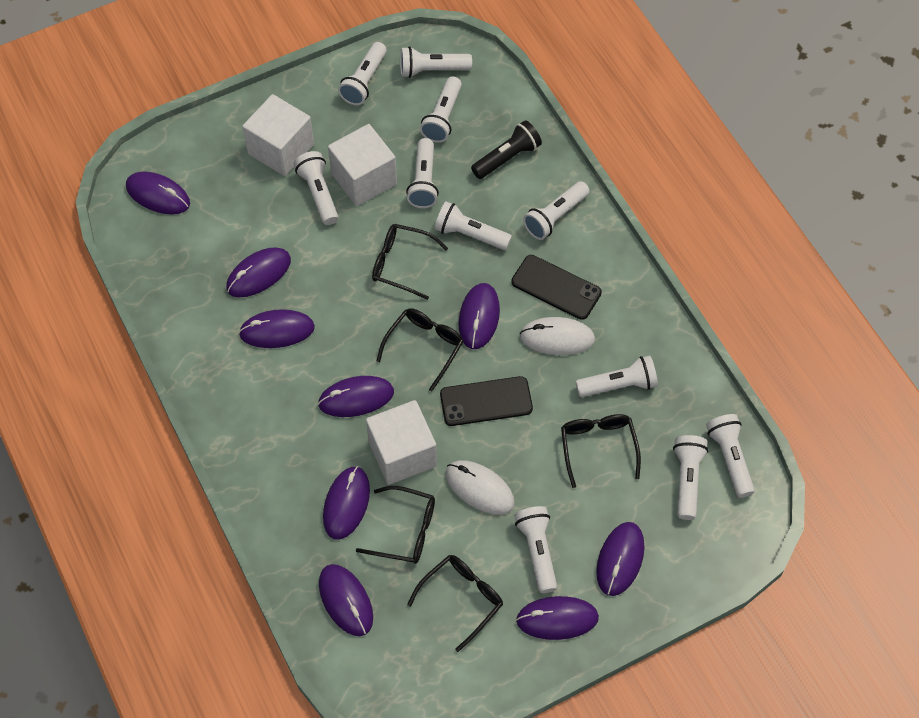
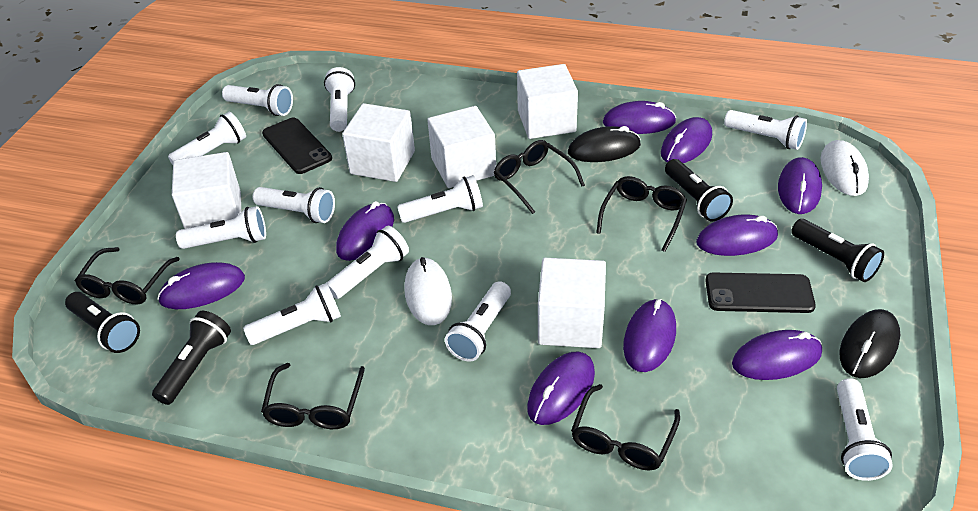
black flashlight: 1 -> 4
black mouse: 0 -> 2
white cube: 3 -> 5

